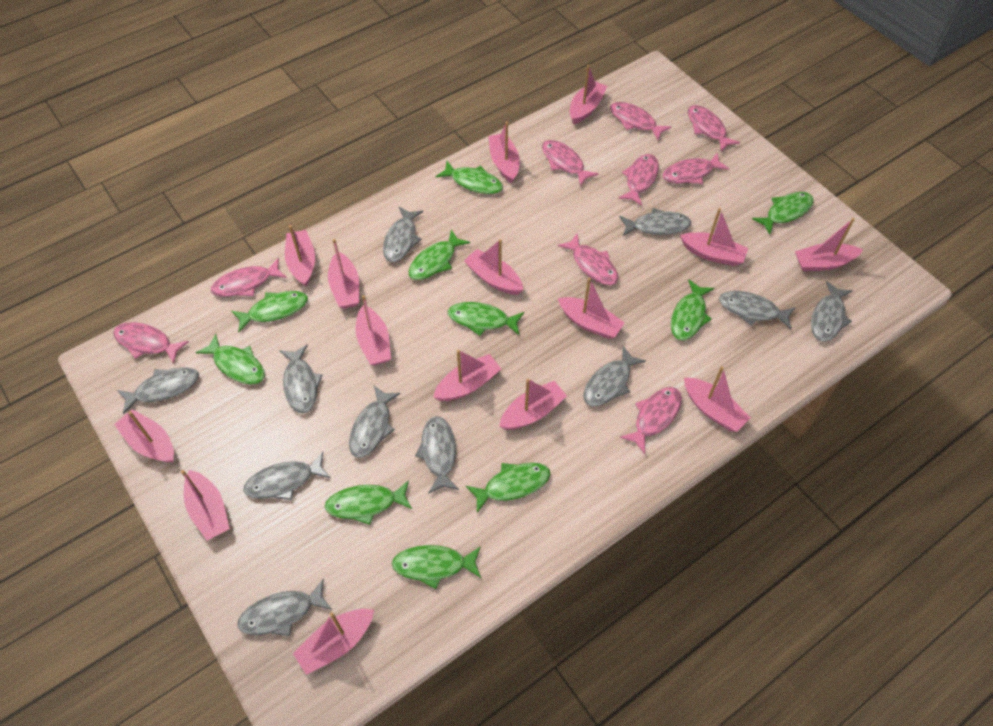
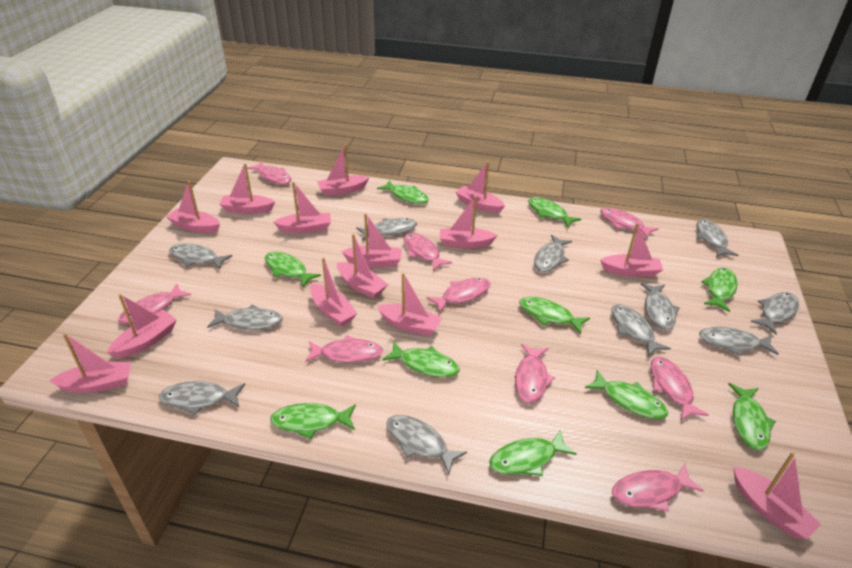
pink boat: 15 -> 14

